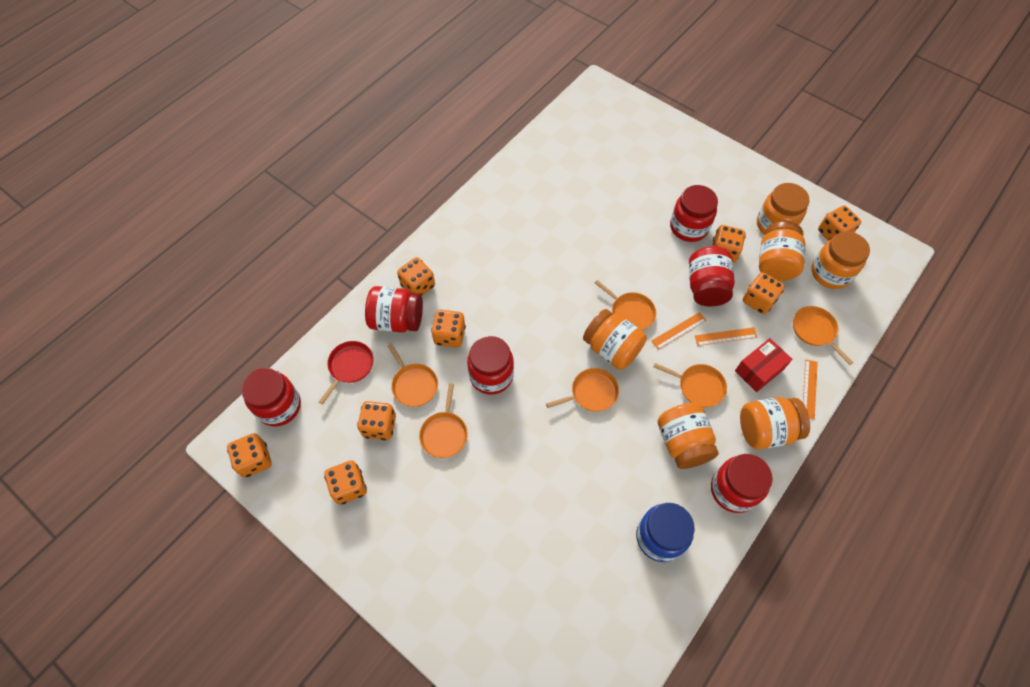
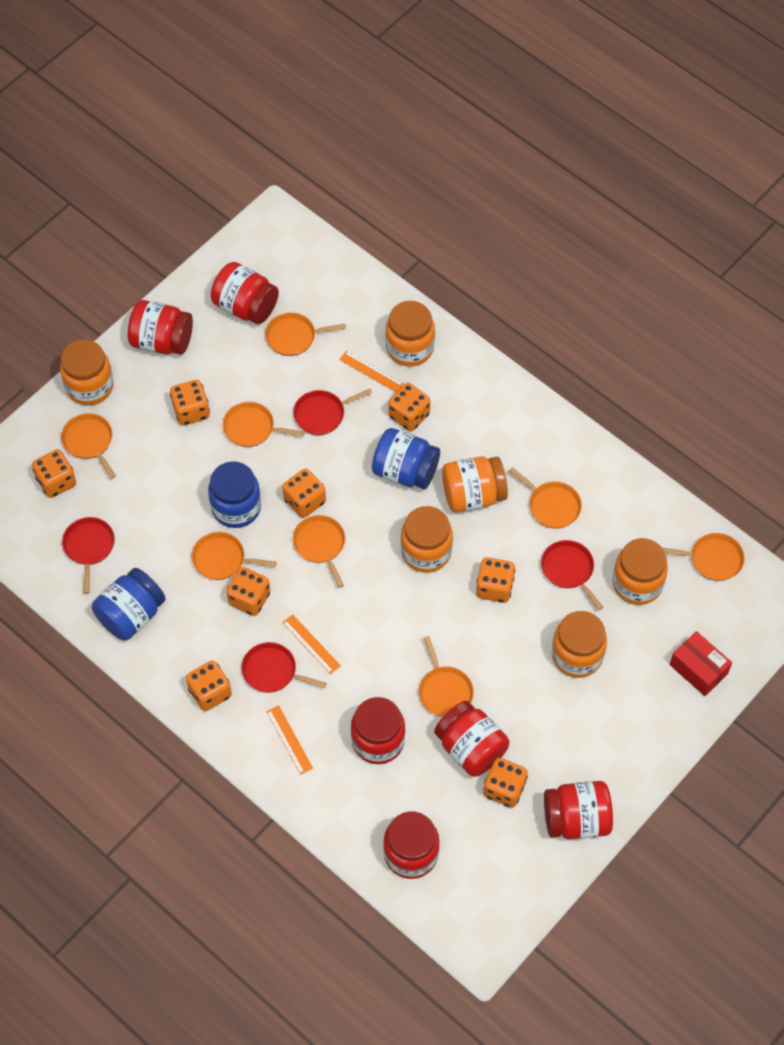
blue jar: 1 -> 3
orange pan: 6 -> 8
red pan: 1 -> 4

